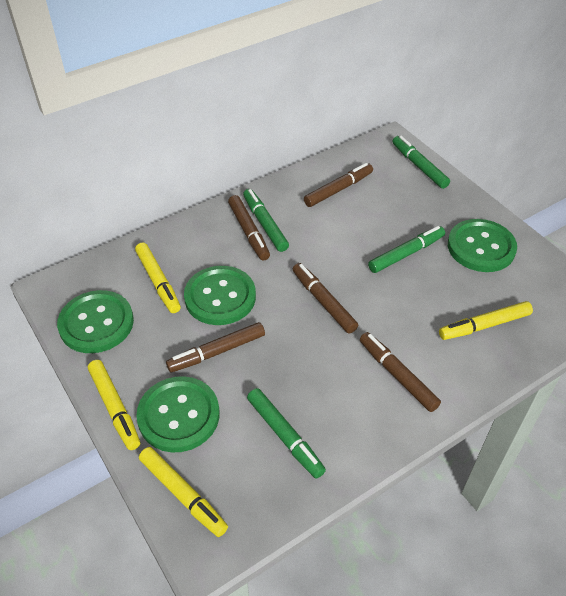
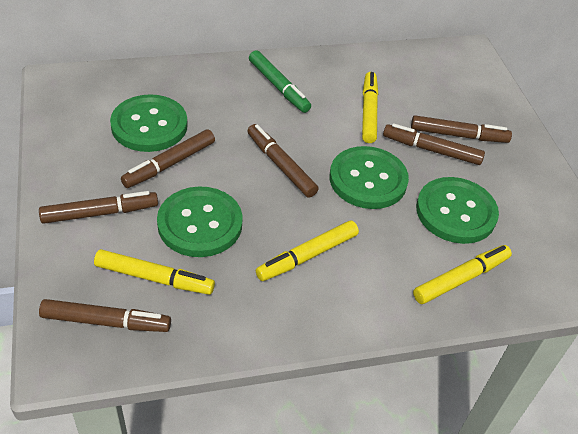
brown marker: 5 -> 6
green marker: 4 -> 1

